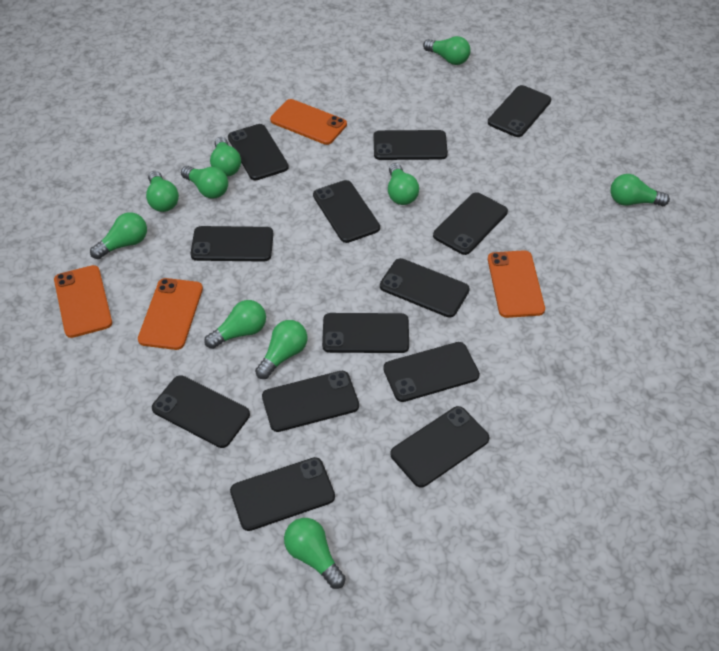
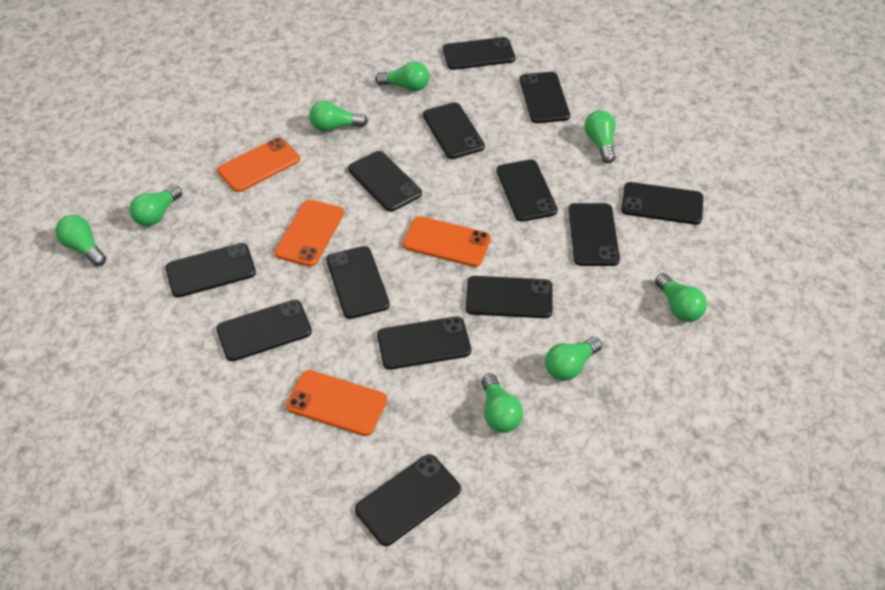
green light bulb: 10 -> 8

